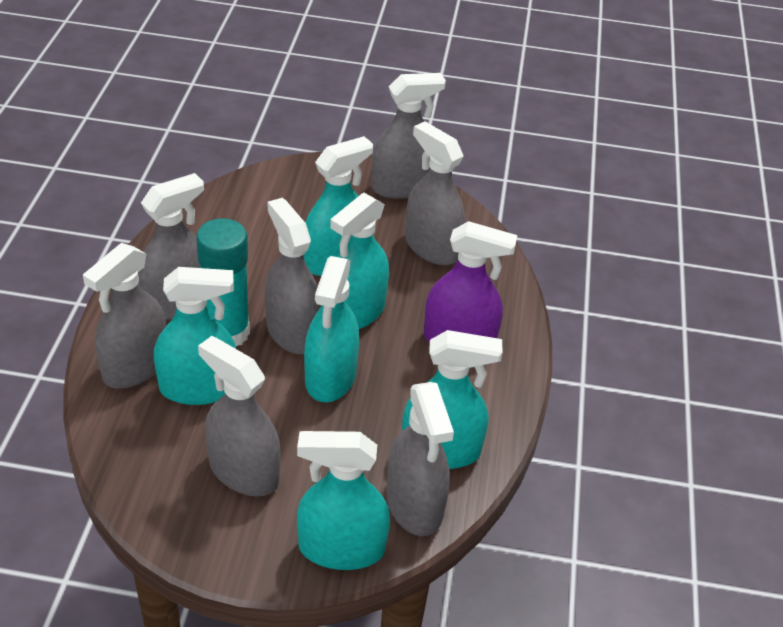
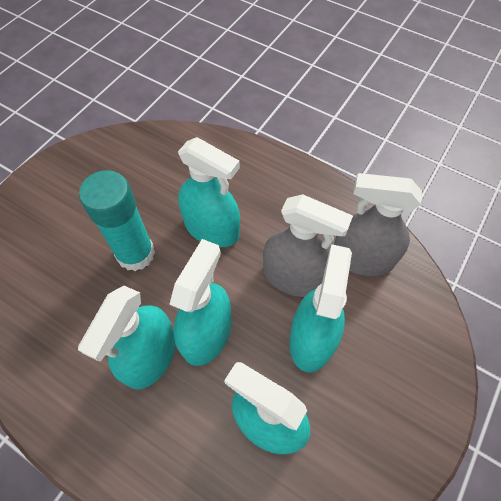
grey spray bottle: 7 -> 2
purple spray bottle: 1 -> 0
turquoise spray bottle: 6 -> 5

